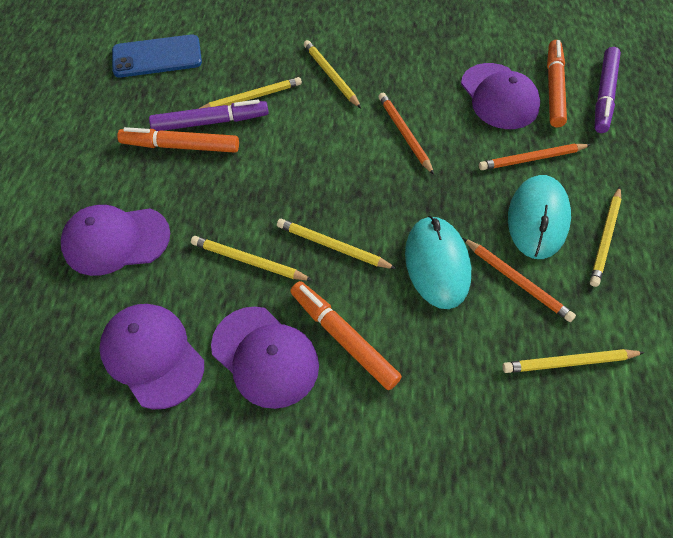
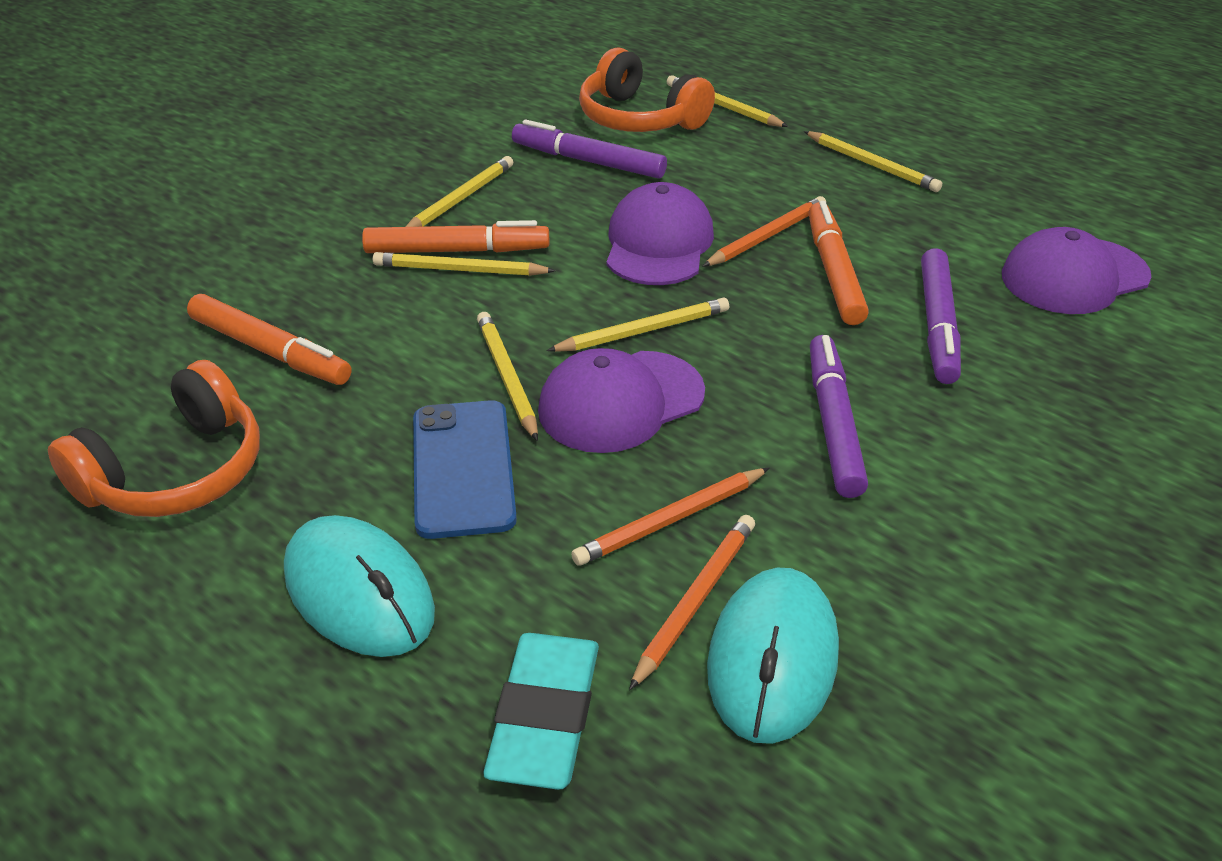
orange headphones: 0 -> 2
purple cap: 4 -> 3
purple marker: 2 -> 3
turquoise eraser: 0 -> 1

